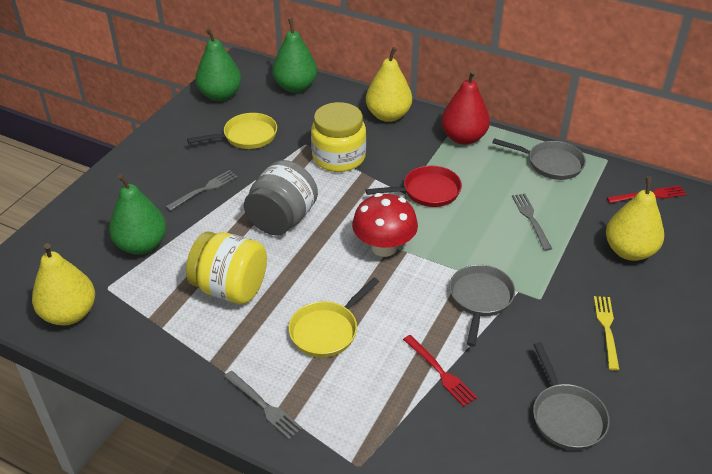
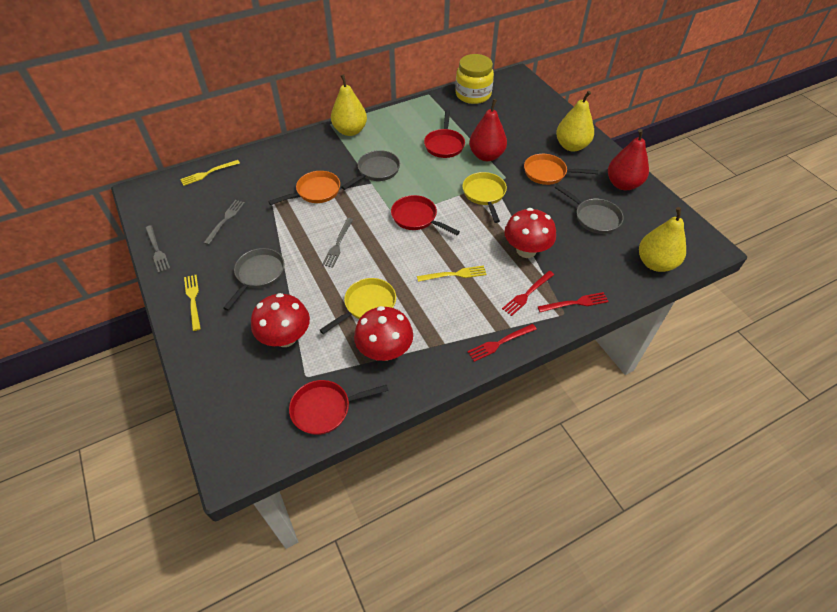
green pear: 3 -> 0
grey jar: 1 -> 0
orange pan: 0 -> 2
red fork: 2 -> 3
red mushroom: 1 -> 3
red pan: 1 -> 3
red pear: 1 -> 2
yellow fork: 1 -> 3
yellow jar: 2 -> 1

